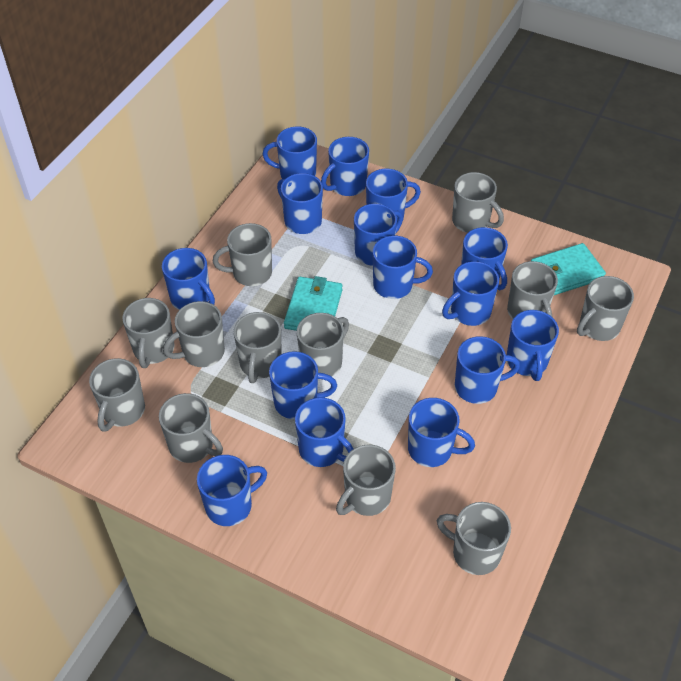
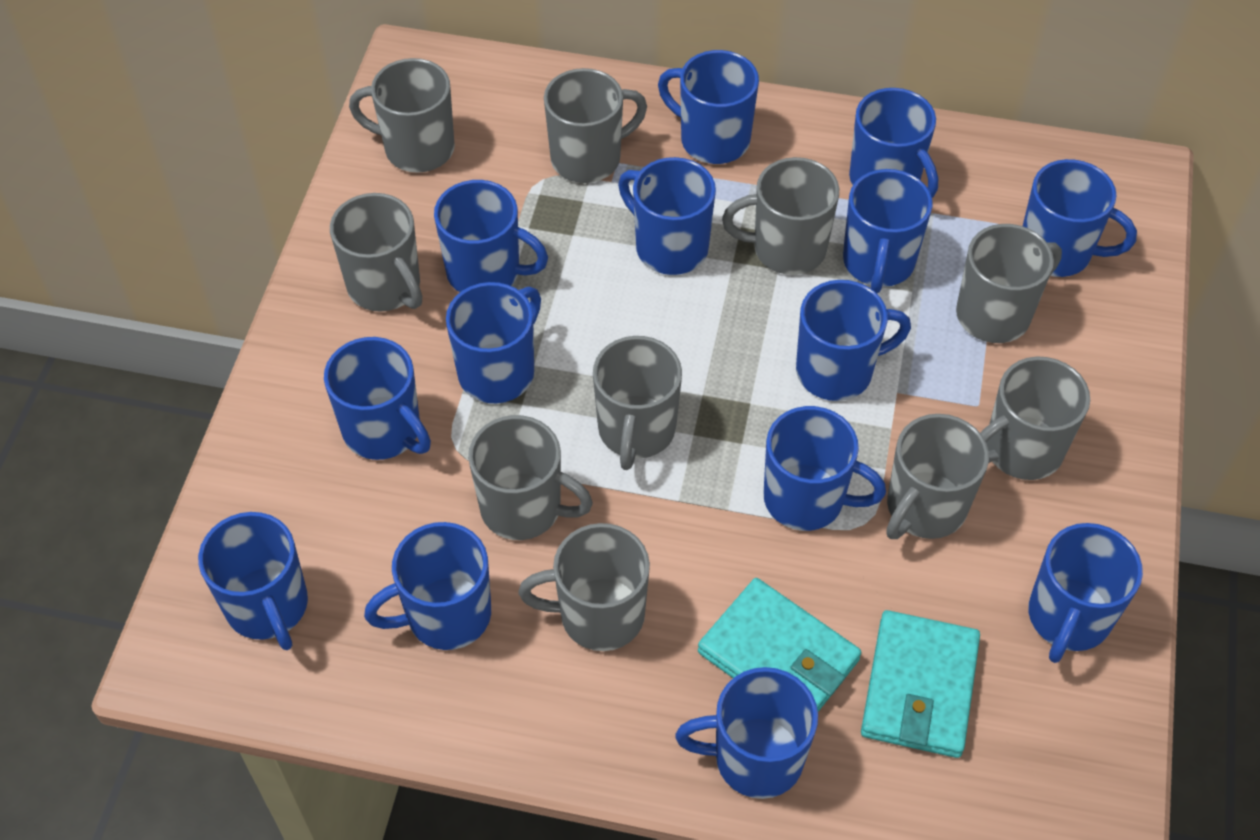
blue mug: 15 -> 14
grey mug: 12 -> 10

